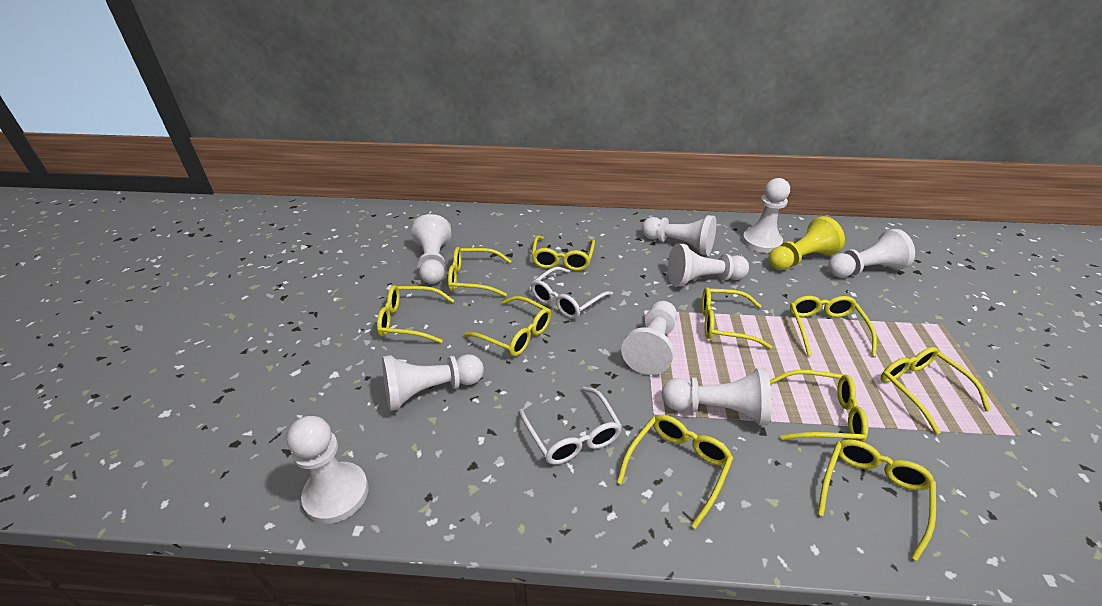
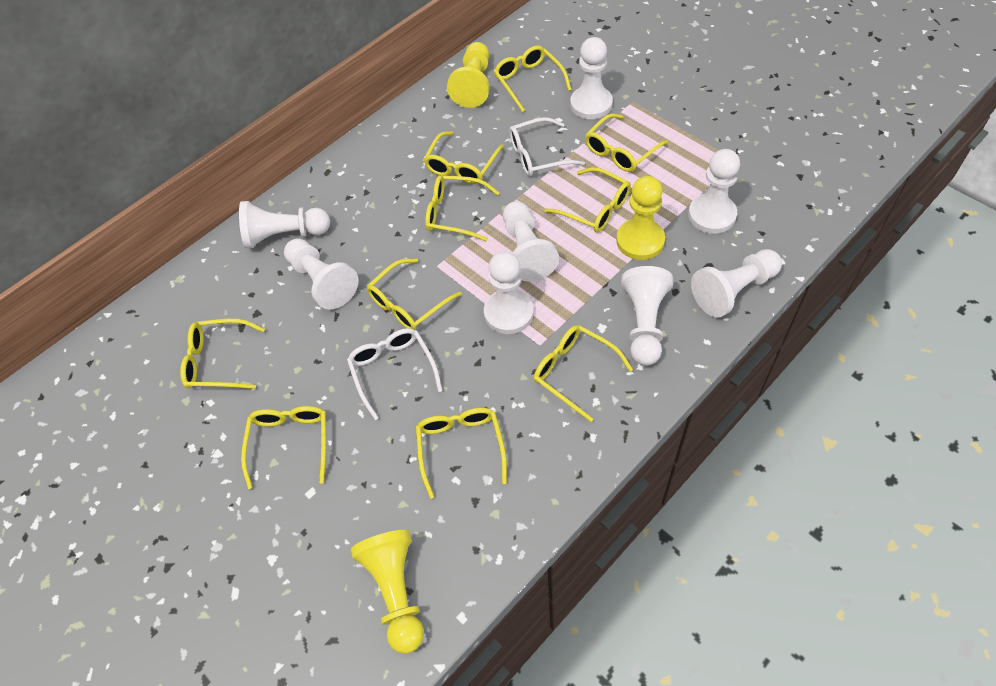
white pawn: 9 -> 8
yellow pawn: 1 -> 3

